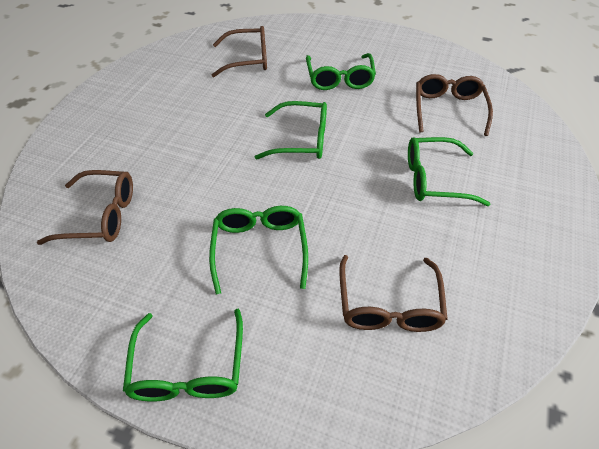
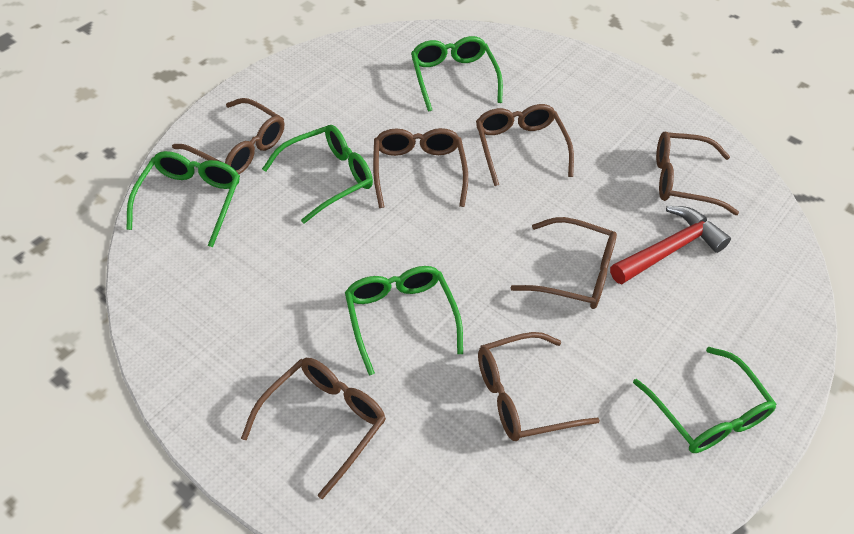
brown glasses: 4 -> 7
red hammer: 0 -> 1

